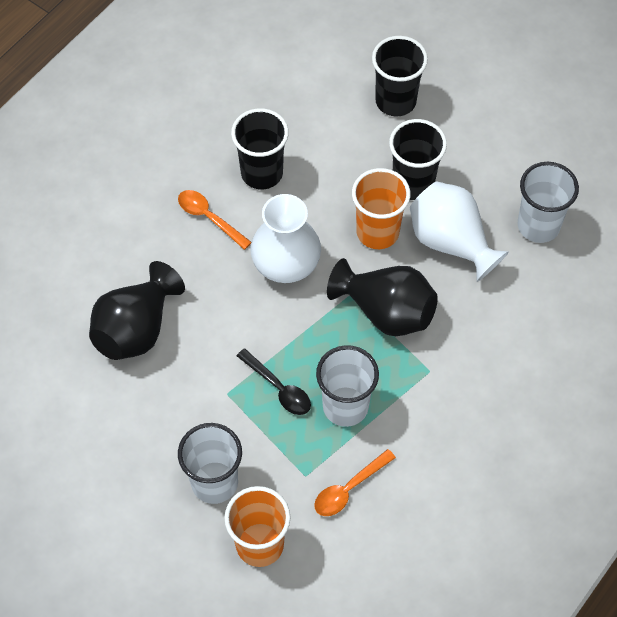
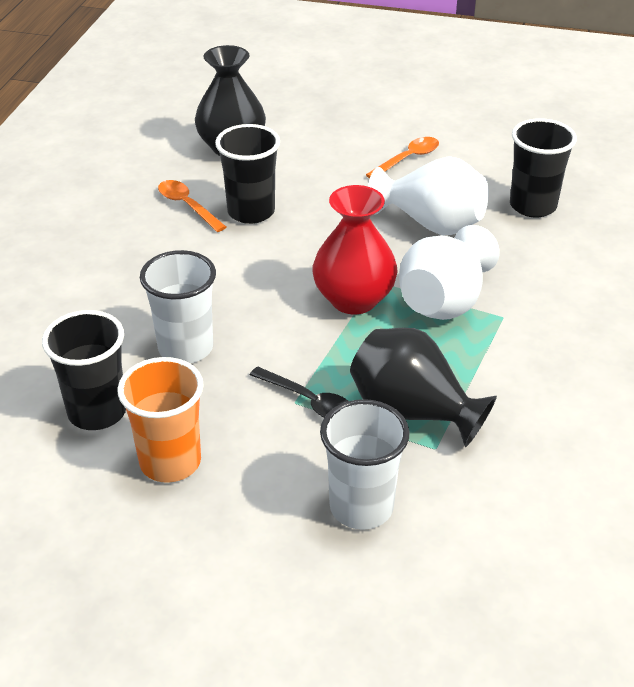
orange cup: 2 -> 1
red vase: 0 -> 1
white cup: 3 -> 2

